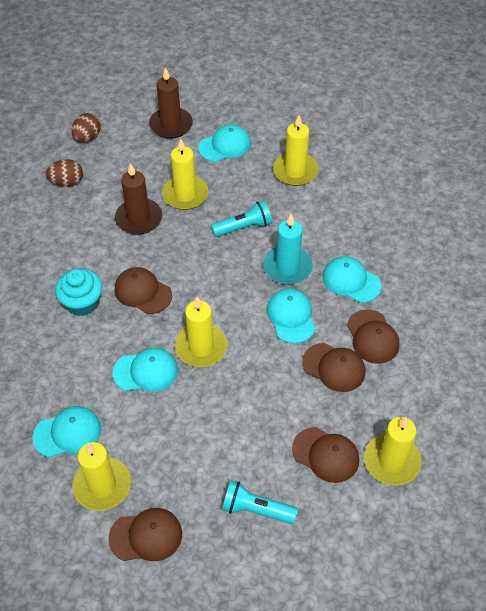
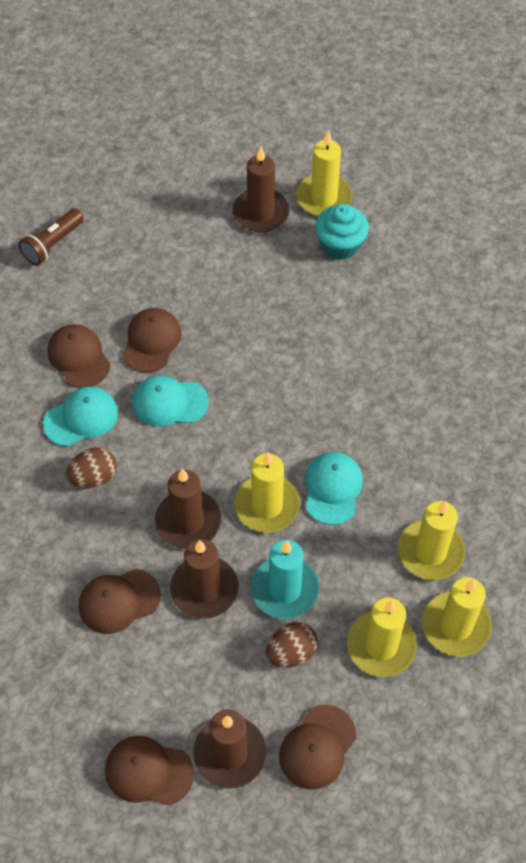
brown candle: 2 -> 4
brown flashlight: 0 -> 1
turquoise cap: 5 -> 3
turquoise flashlight: 2 -> 0

